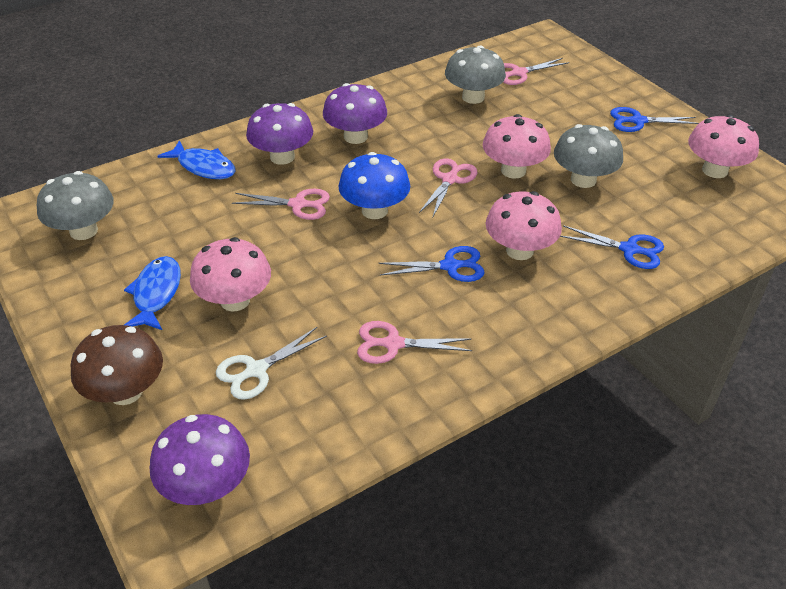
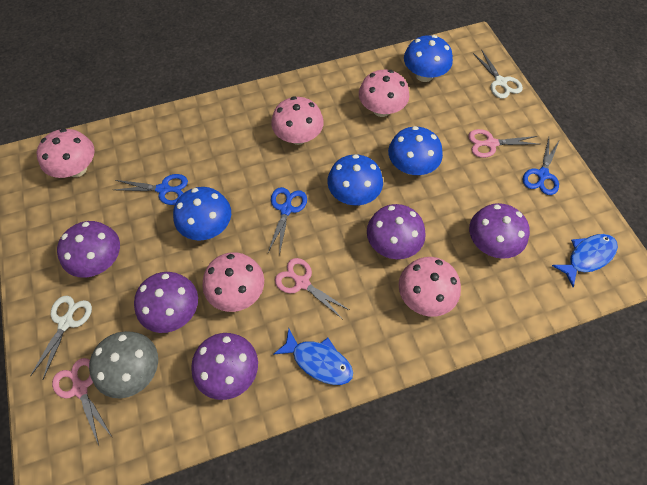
blue mushroom: 1 -> 4
brown mushroom: 1 -> 0
grey mushroom: 3 -> 1
pink mushroom: 4 -> 5
pink scissors: 4 -> 3
purple mushroom: 3 -> 5
white scissors: 1 -> 2

